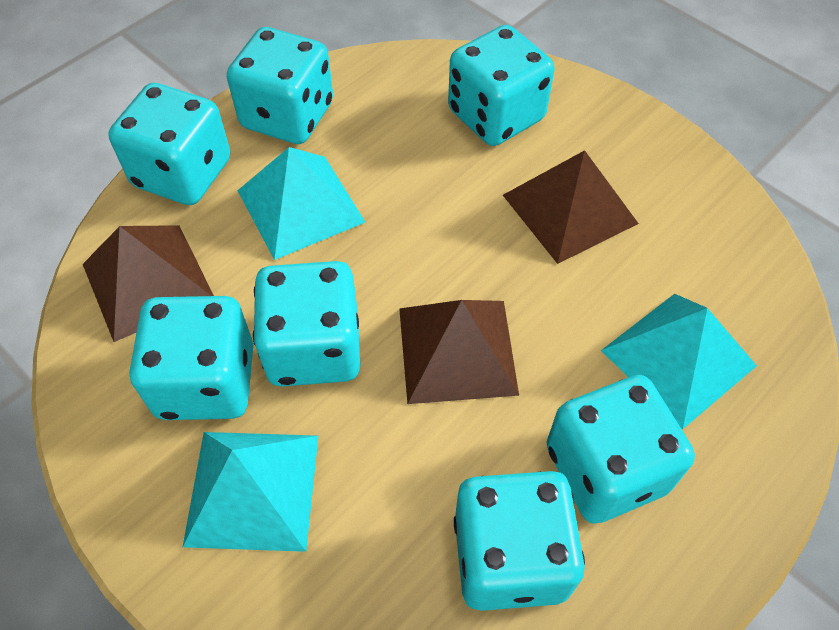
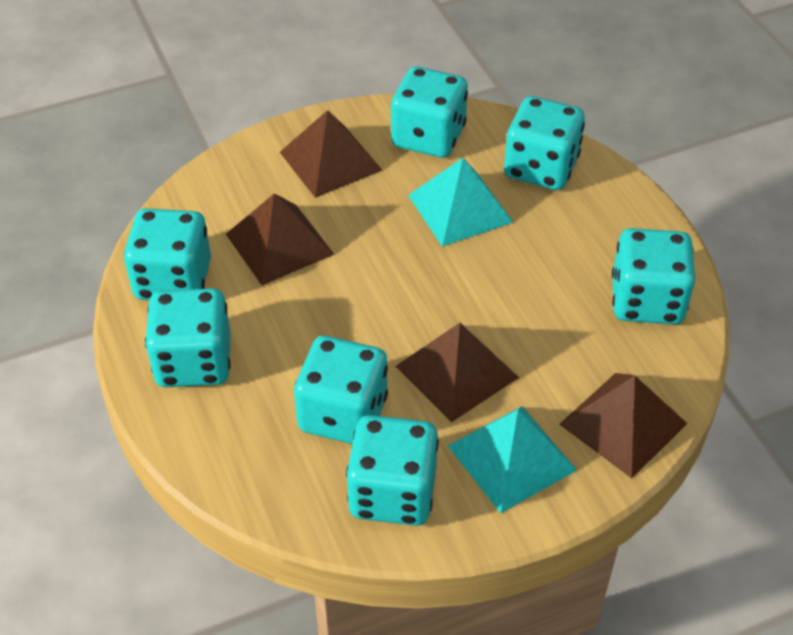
brown pyramid: 3 -> 4
turquoise pyramid: 3 -> 2

